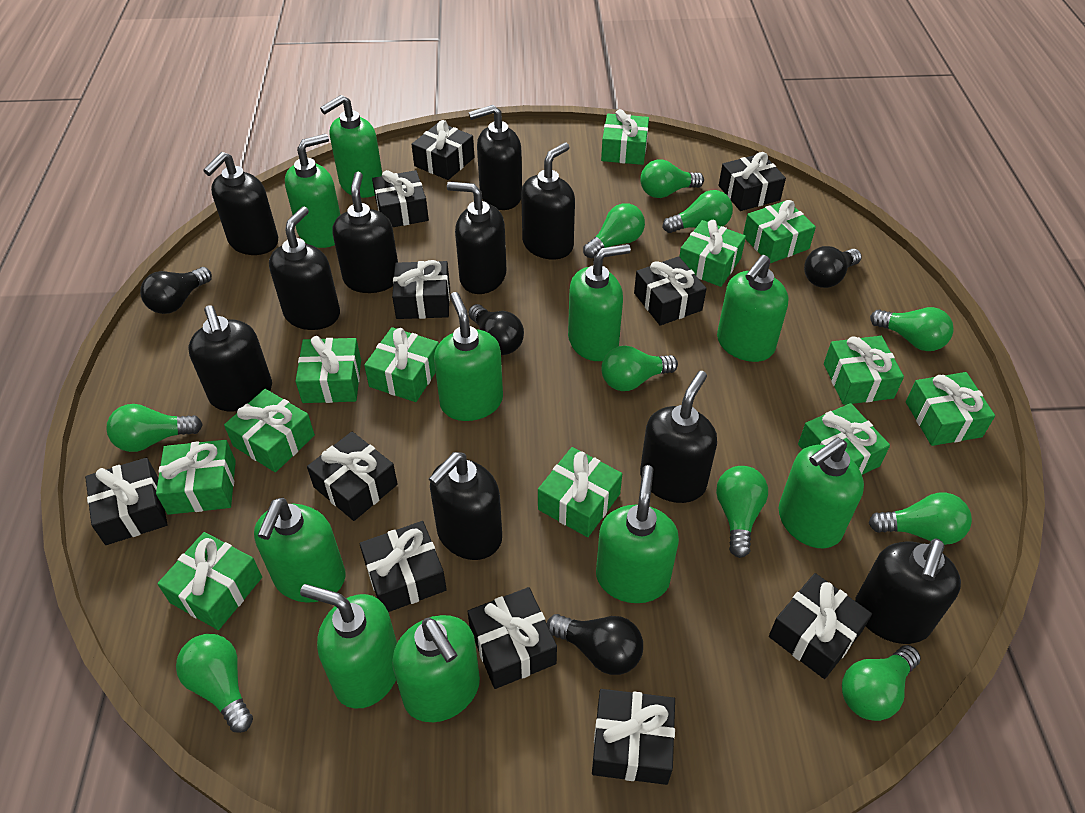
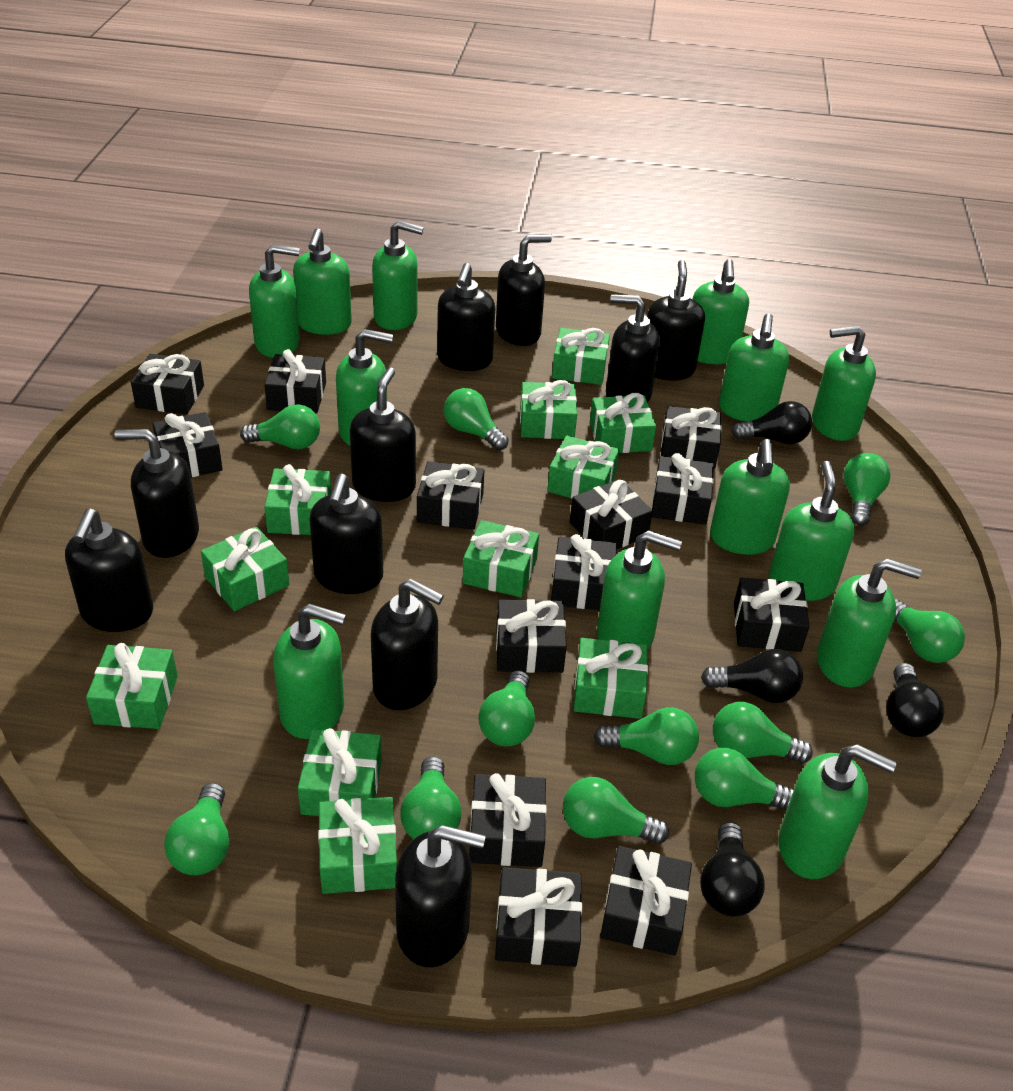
black gift: 11 -> 13
green gift: 12 -> 11
green light bulb: 10 -> 11
green soap dispenser: 10 -> 13

